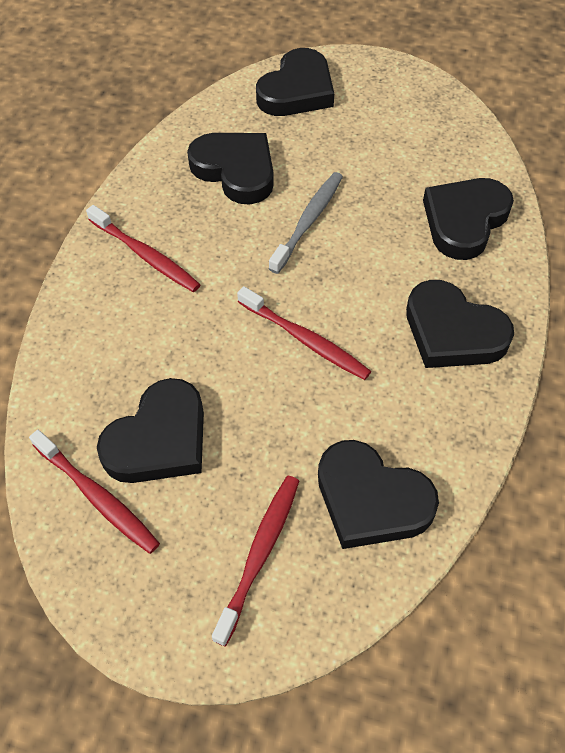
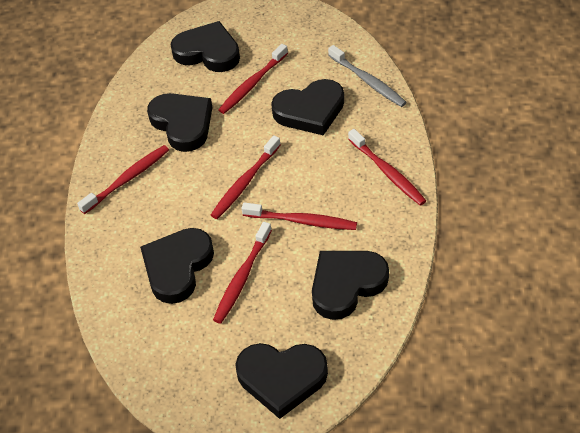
red toothbrush: 4 -> 6

